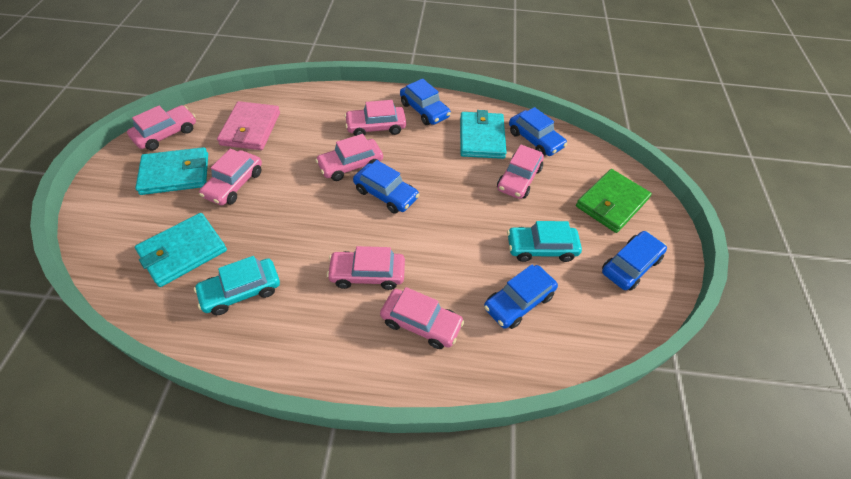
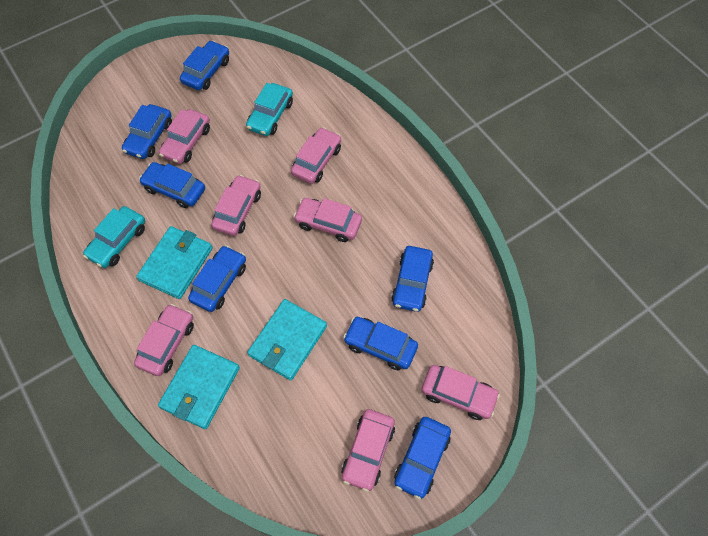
blue car: 5 -> 7
green wallet: 1 -> 0
pink wallet: 1 -> 0

